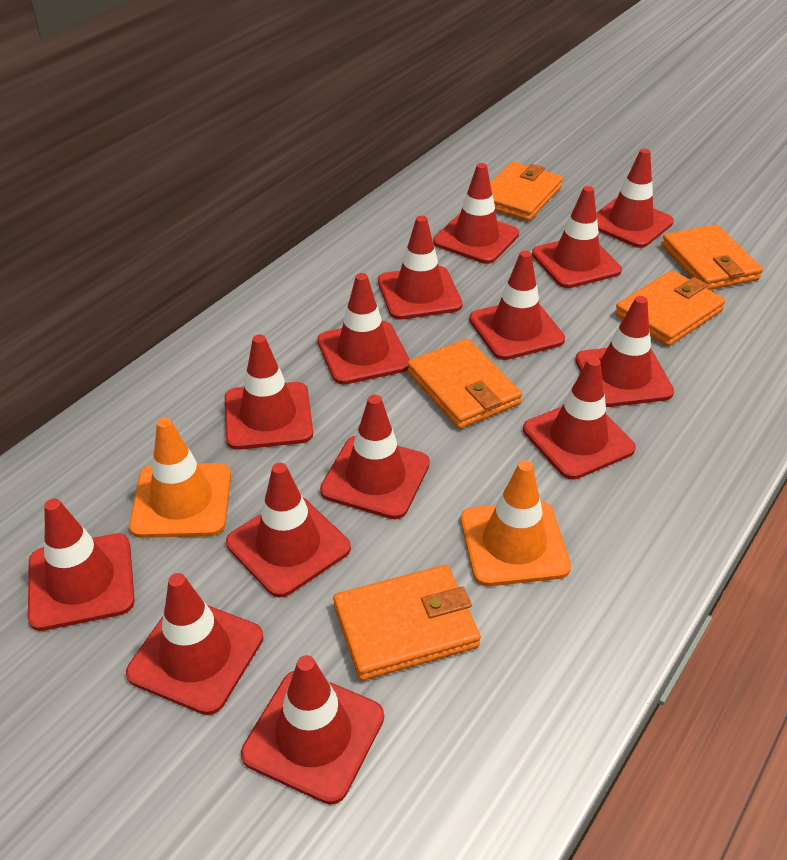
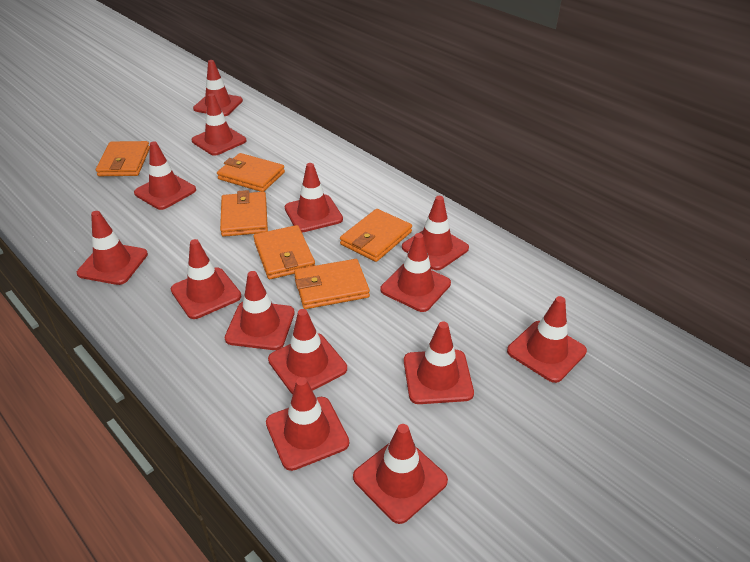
orange traffic cone: 2 -> 0
orange wallet: 5 -> 6

